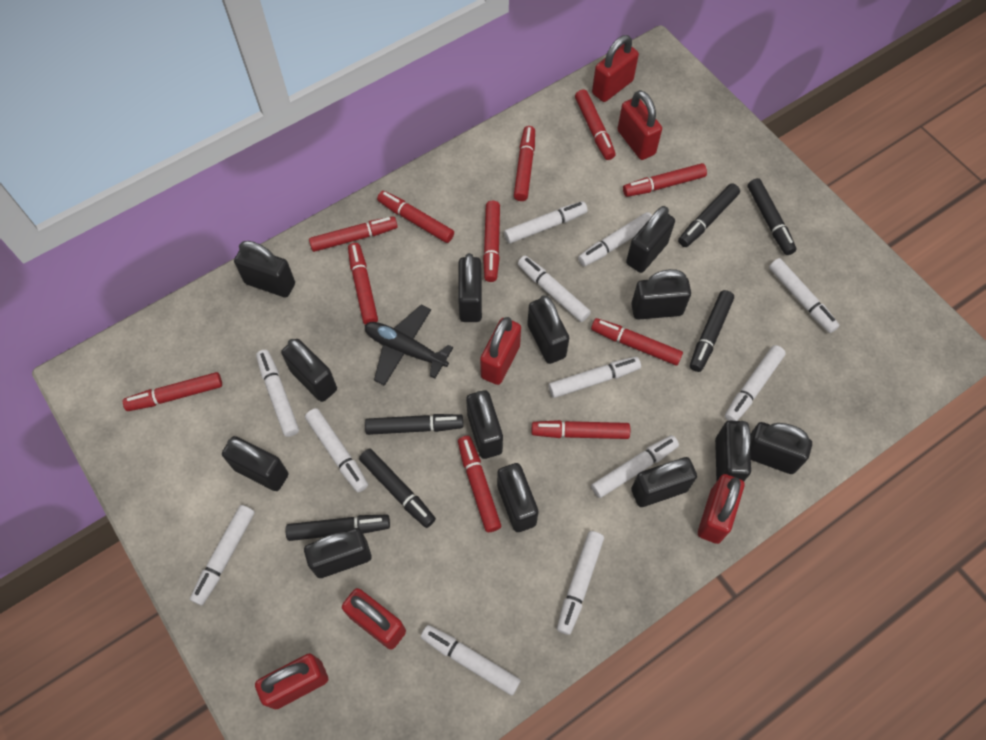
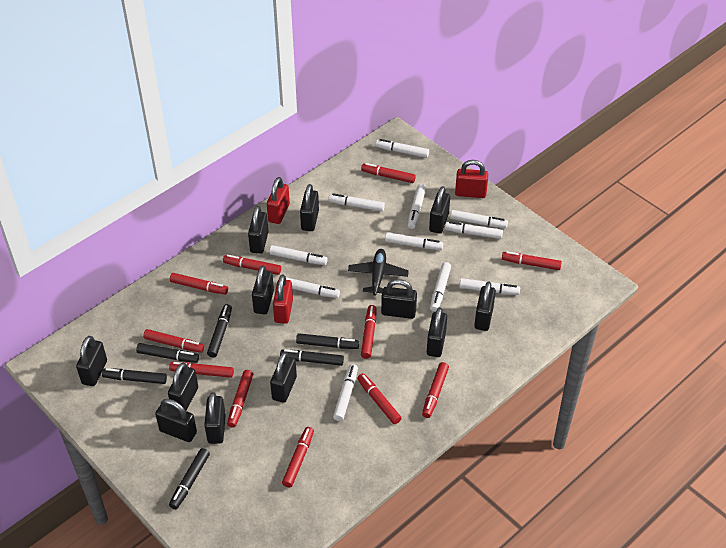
black padlock: 13 -> 12
red padlock: 6 -> 3
white marker: 12 -> 11

